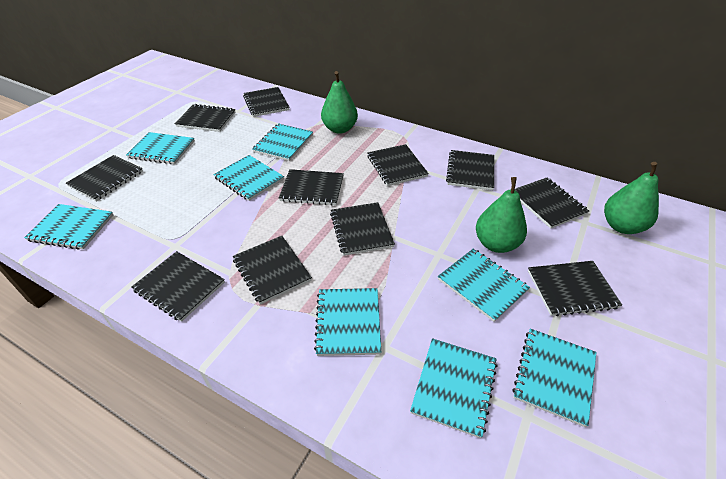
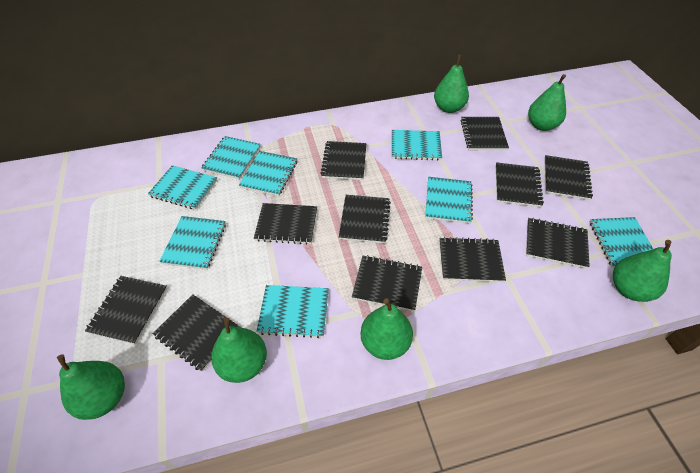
green pear: 3 -> 6

